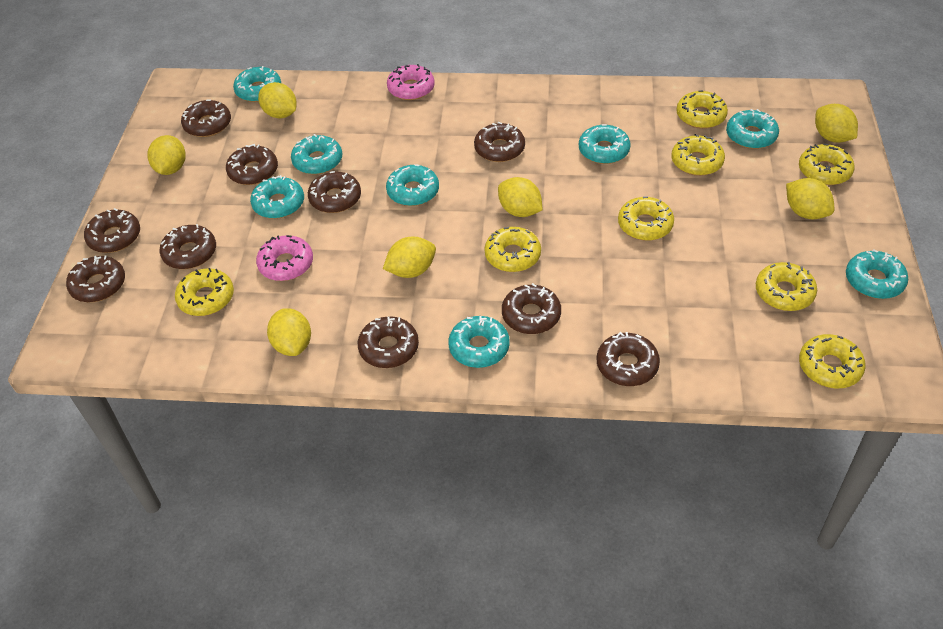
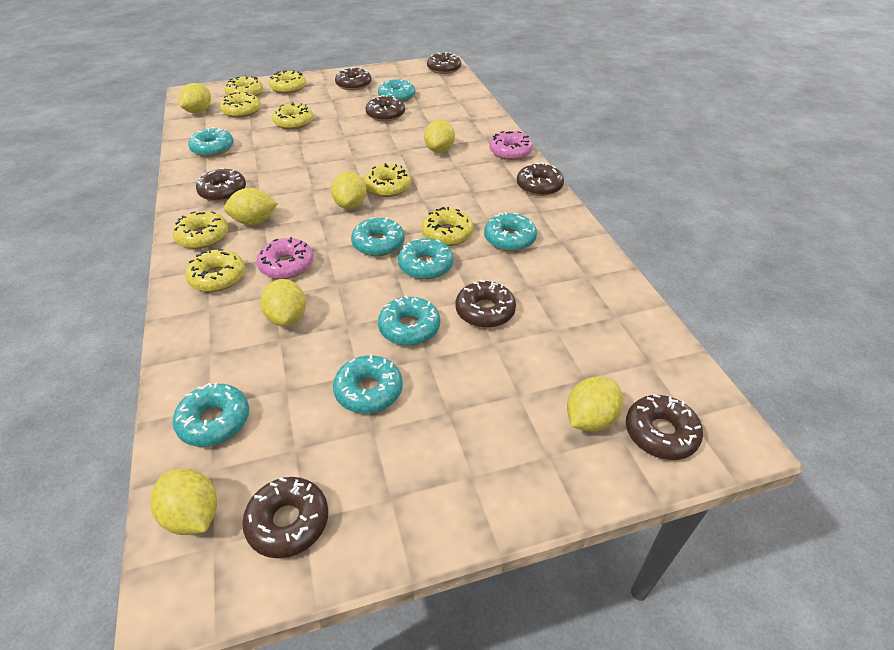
brown donut: 10 -> 8

